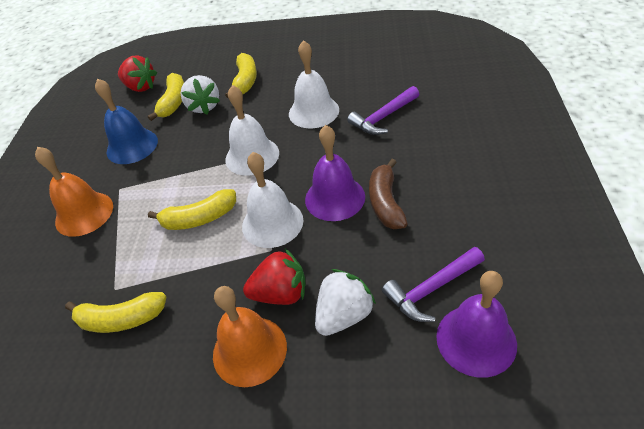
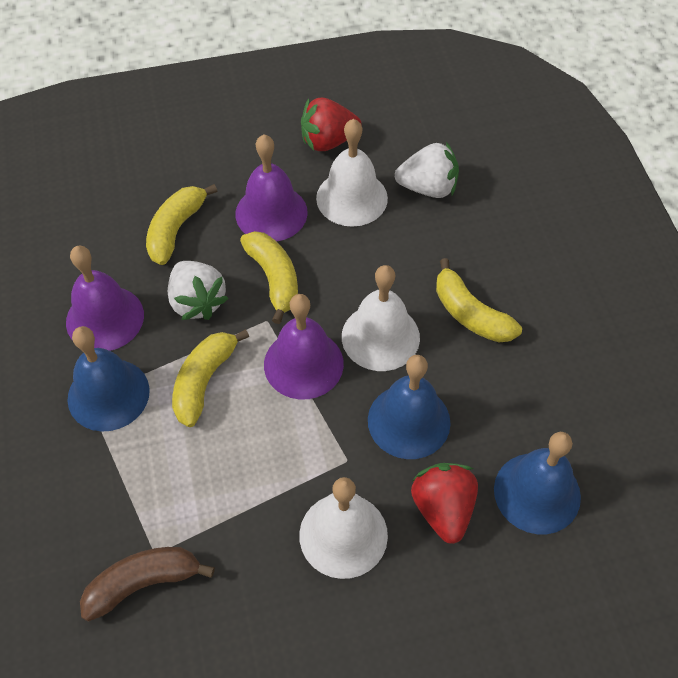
blue bell: 1 -> 3
orange bell: 2 -> 0
purple bell: 2 -> 3
purple hammer: 2 -> 0

